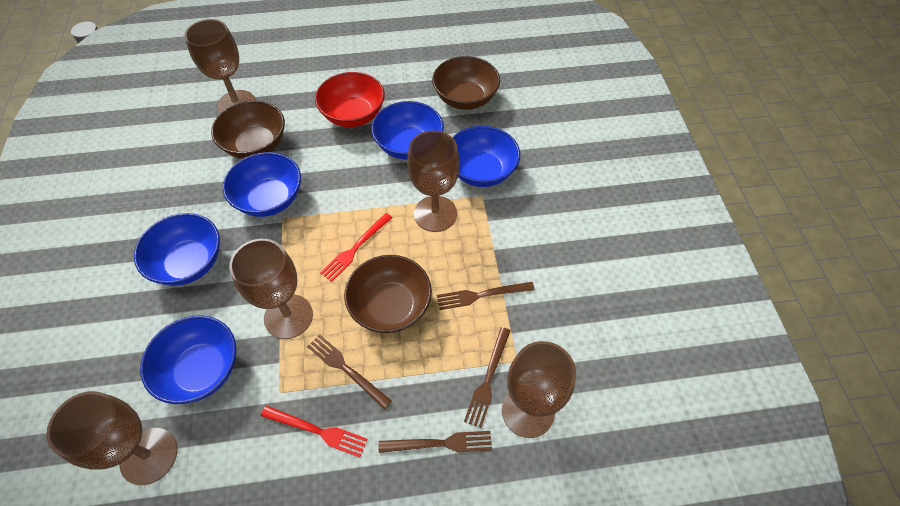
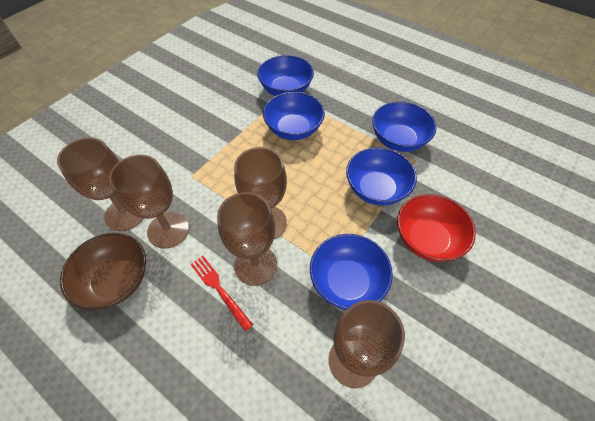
brown bowl: 3 -> 1
brown fork: 4 -> 0
red fork: 2 -> 1

